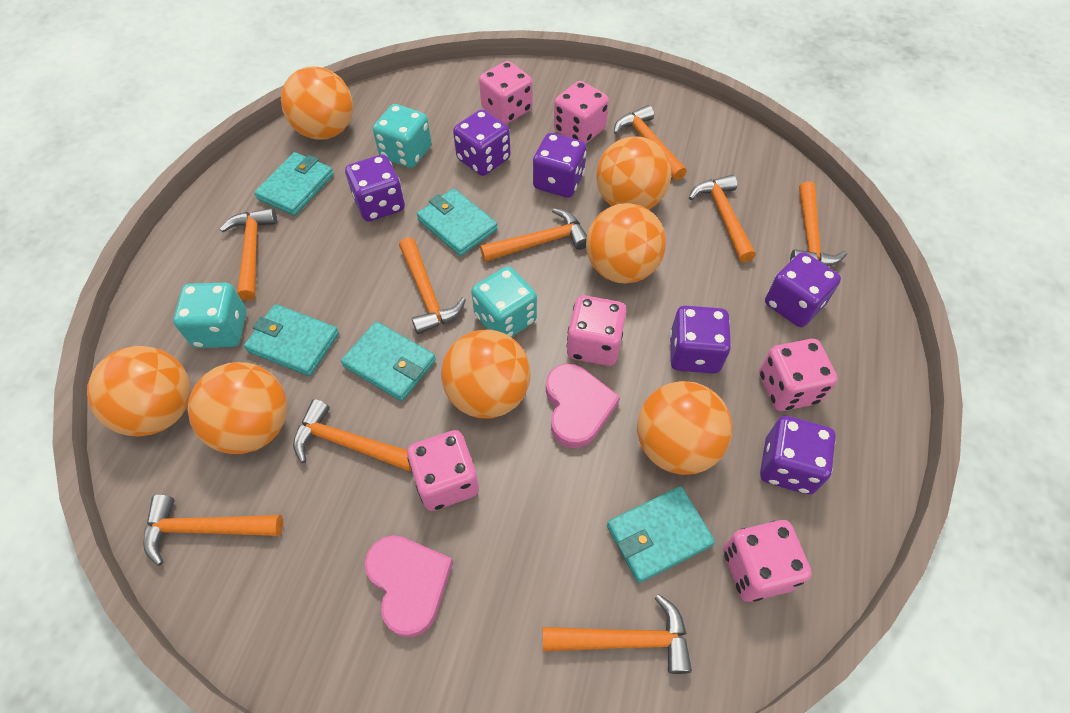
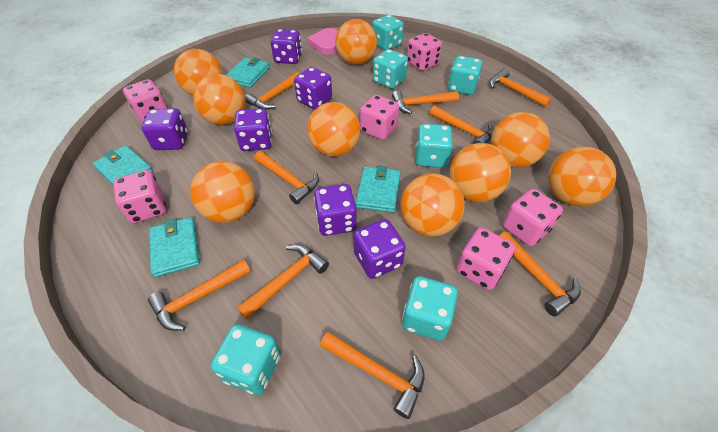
orange ball: 7 -> 9
pink heart: 2 -> 1
turquoise dice: 3 -> 6
turquoise wallet: 5 -> 4

